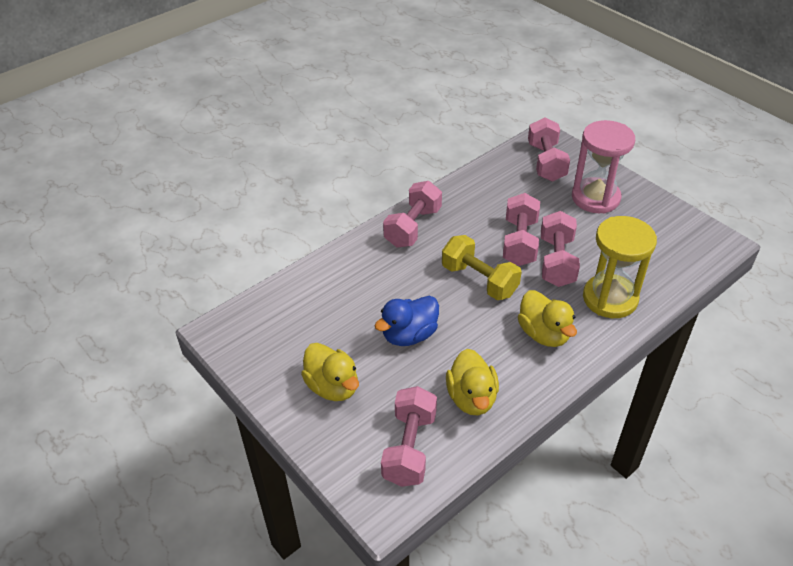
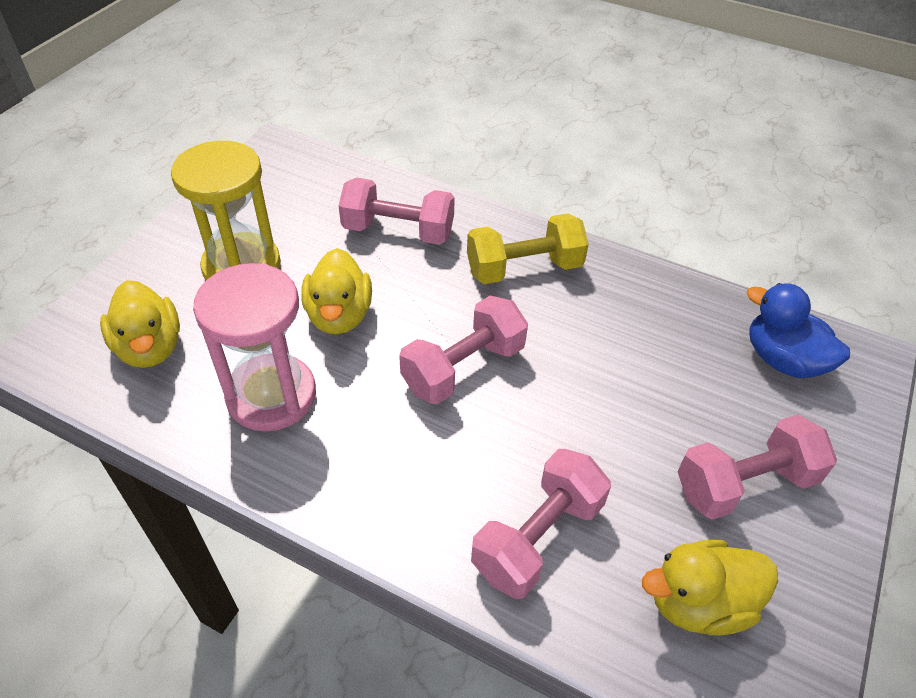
pink dumbbell: 5 -> 4

